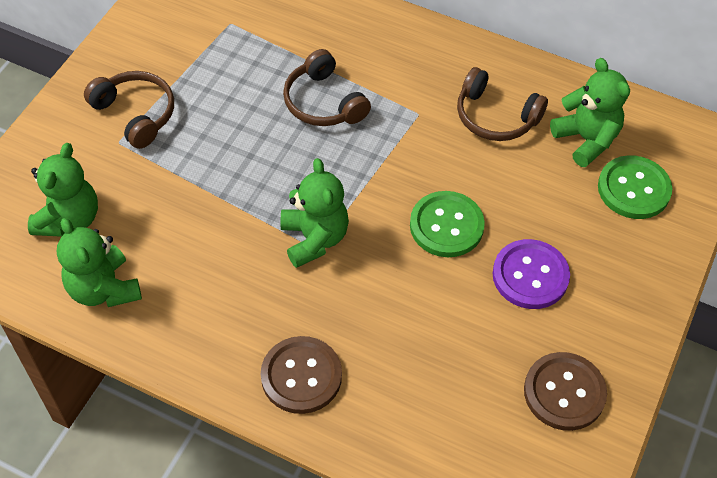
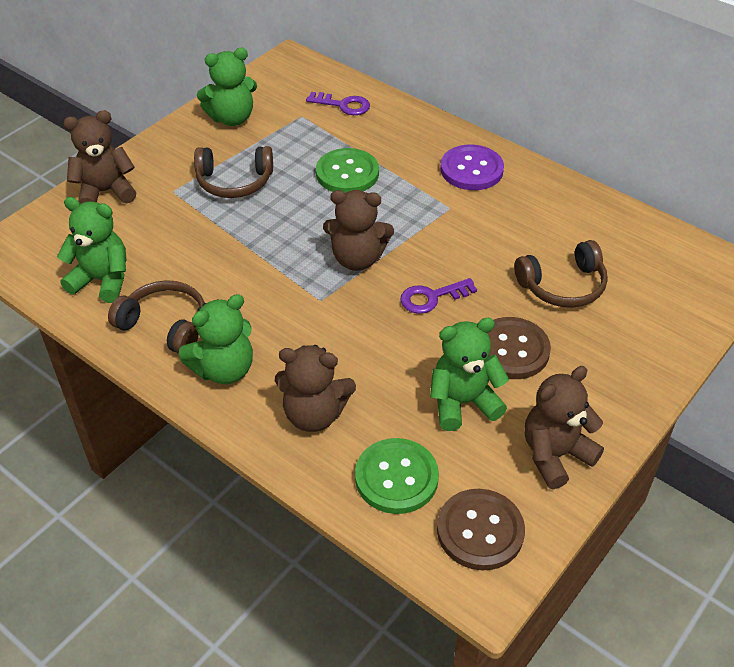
brown teddy bear: 0 -> 4
purple key: 0 -> 2

